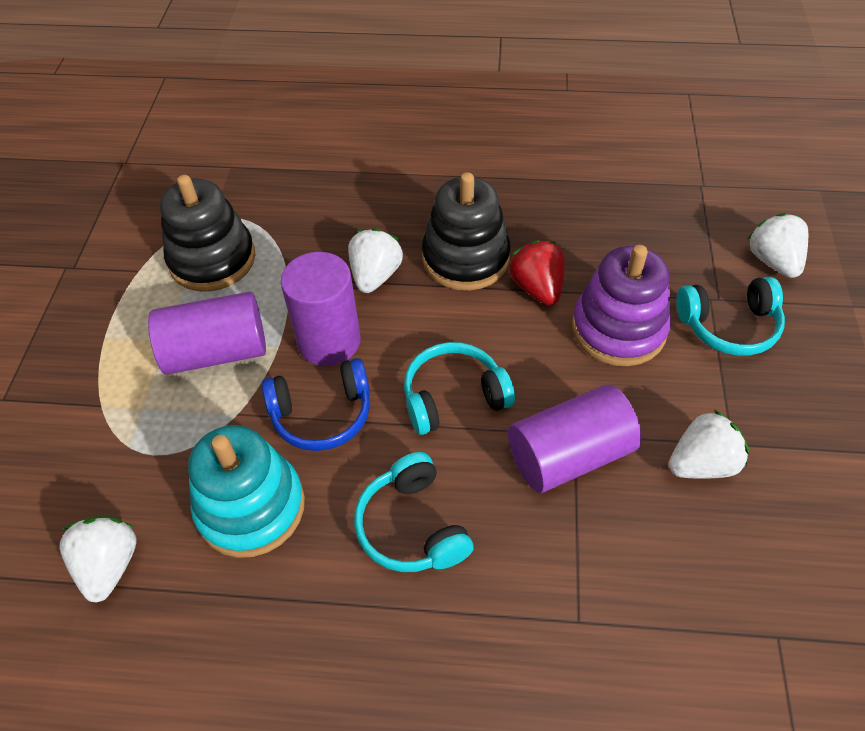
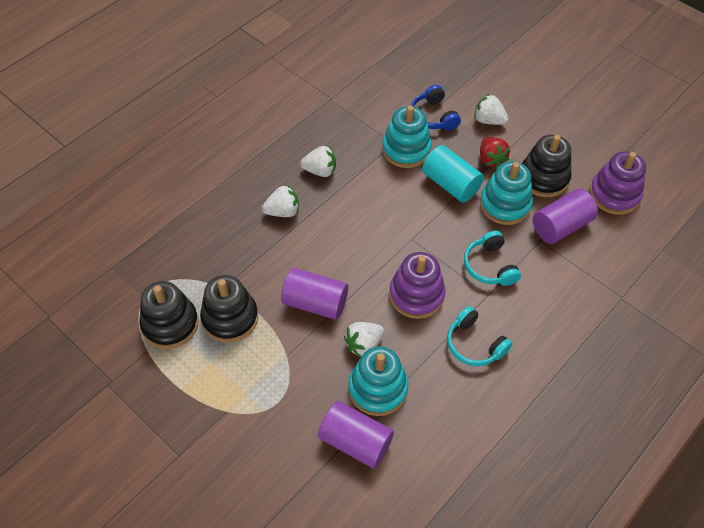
black stacking toy: 2 -> 3
purple stacking toy: 1 -> 2
turquoise cylinder: 0 -> 1
turquoise headphones: 3 -> 2
turquoise stacking toy: 1 -> 3

